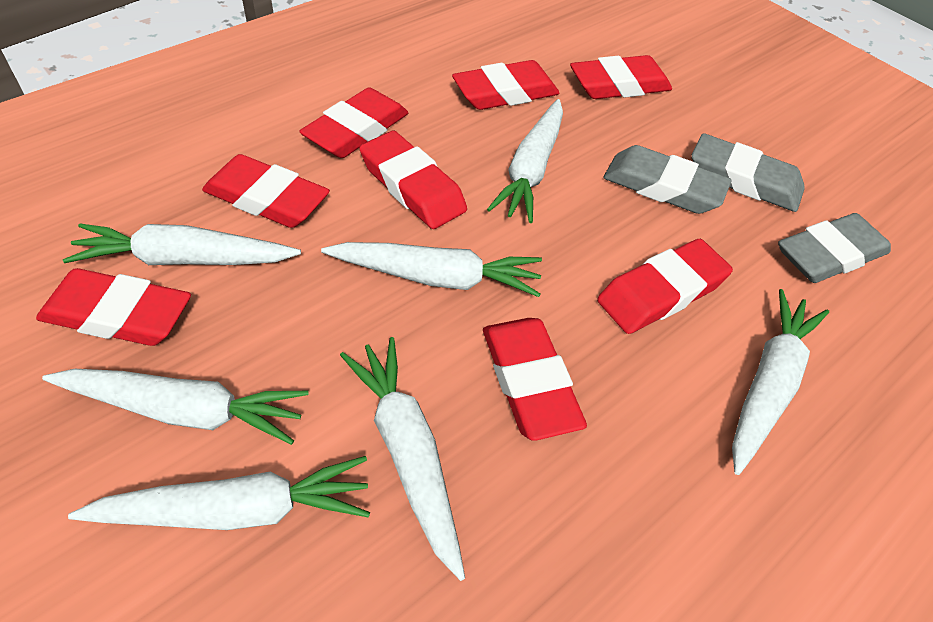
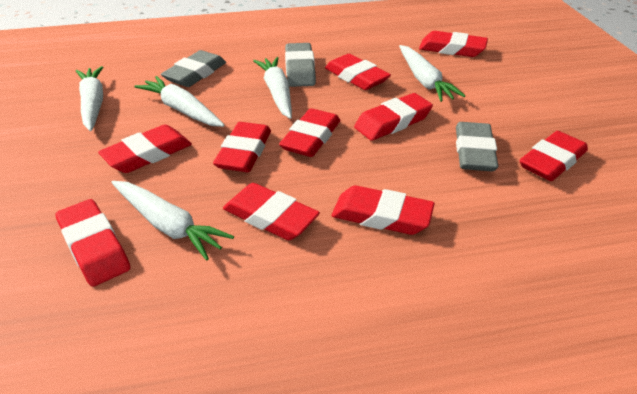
red eraser: 8 -> 10
white carrot: 7 -> 5

